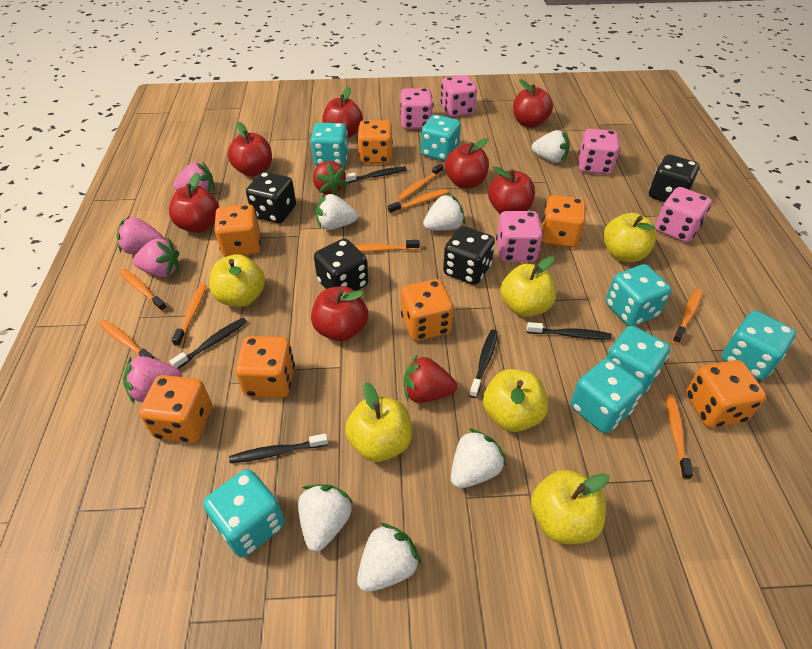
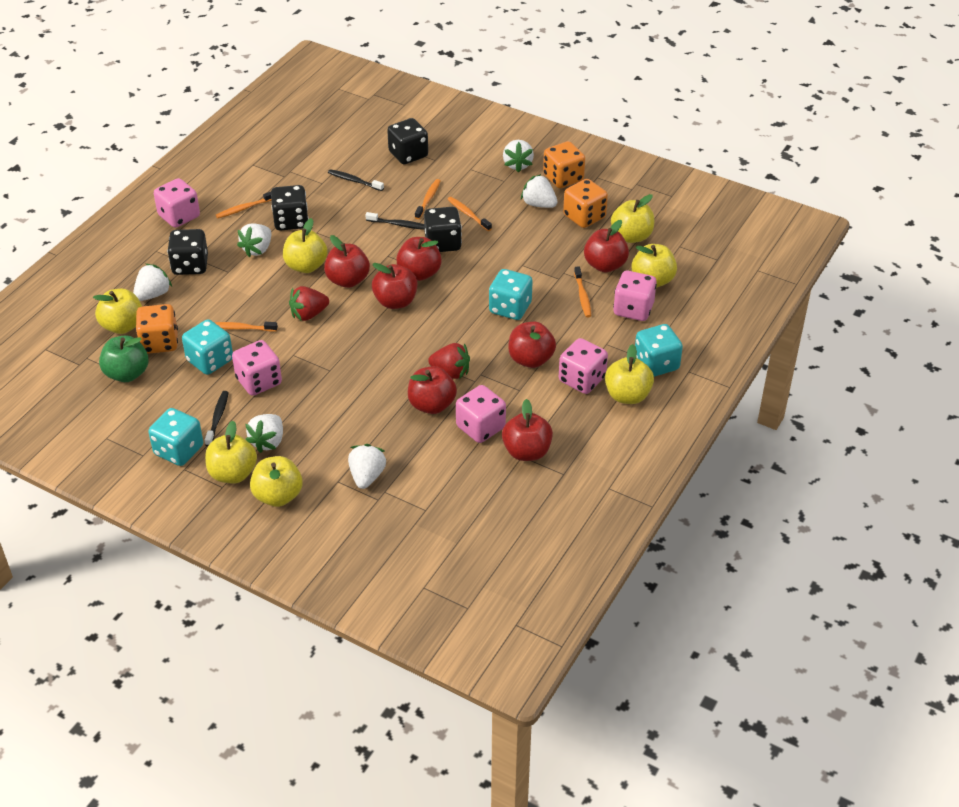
black toothbrush: 5 -> 3
green apple: 0 -> 1
orange dice: 7 -> 3
orange toothbrush: 8 -> 5
pink strawberry: 4 -> 0
turquoise dice: 7 -> 4
yellow apple: 6 -> 7

